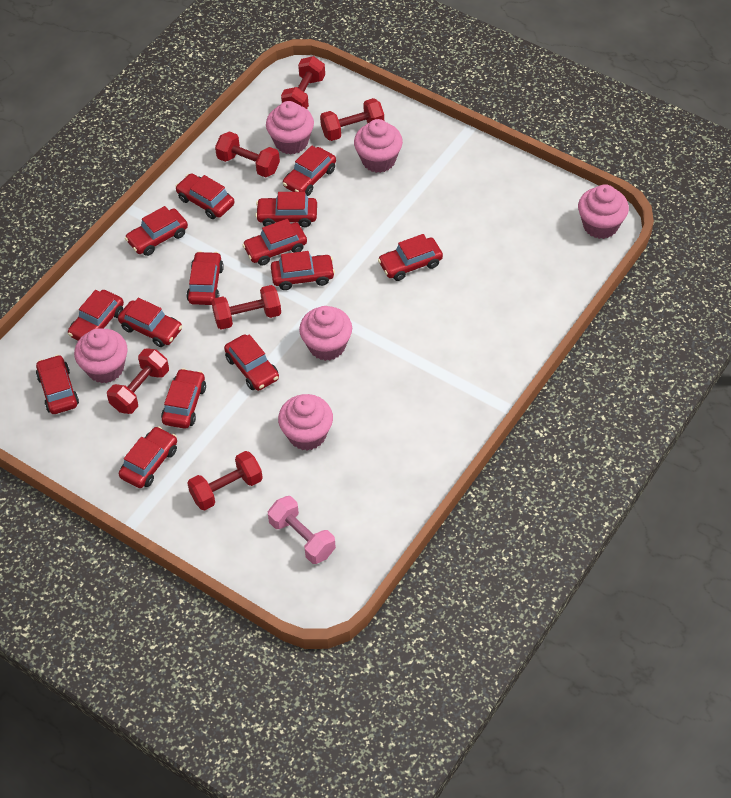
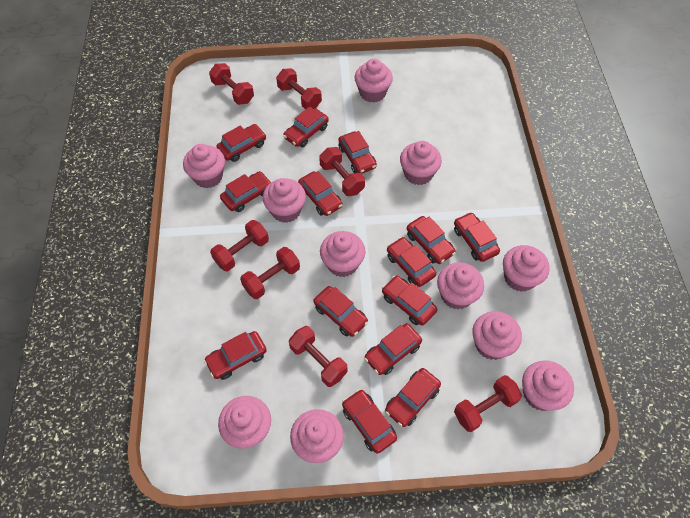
pink cupcake: 6 -> 11
pink dumbbell: 1 -> 0
red dumbbell: 6 -> 7

